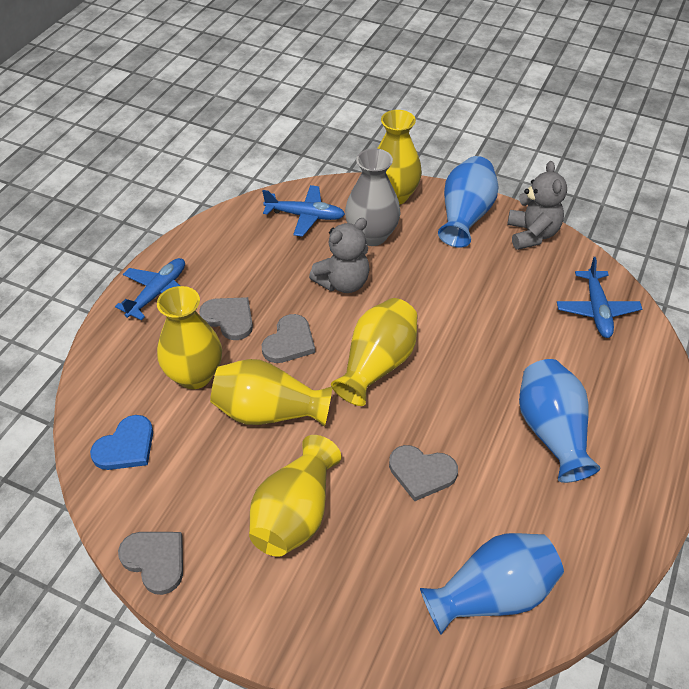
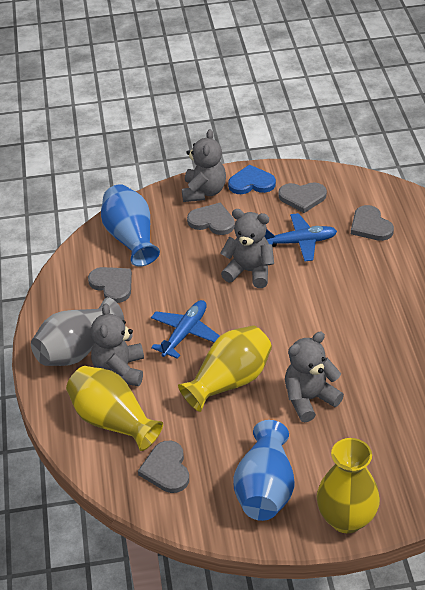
blue plane: 3 -> 2
blue vase: 3 -> 2
grey heart: 4 -> 5
grey teddy bear: 2 -> 4
yellow vase: 5 -> 3

